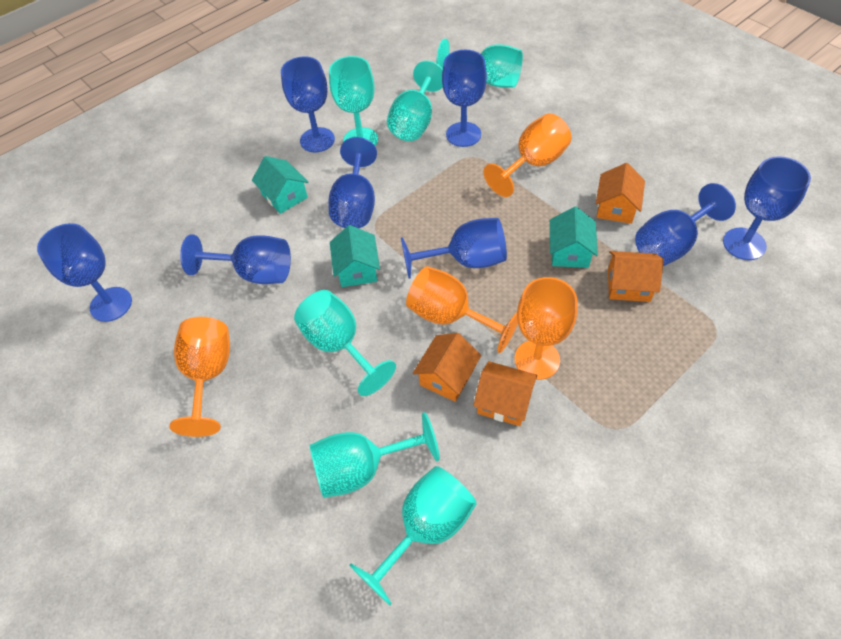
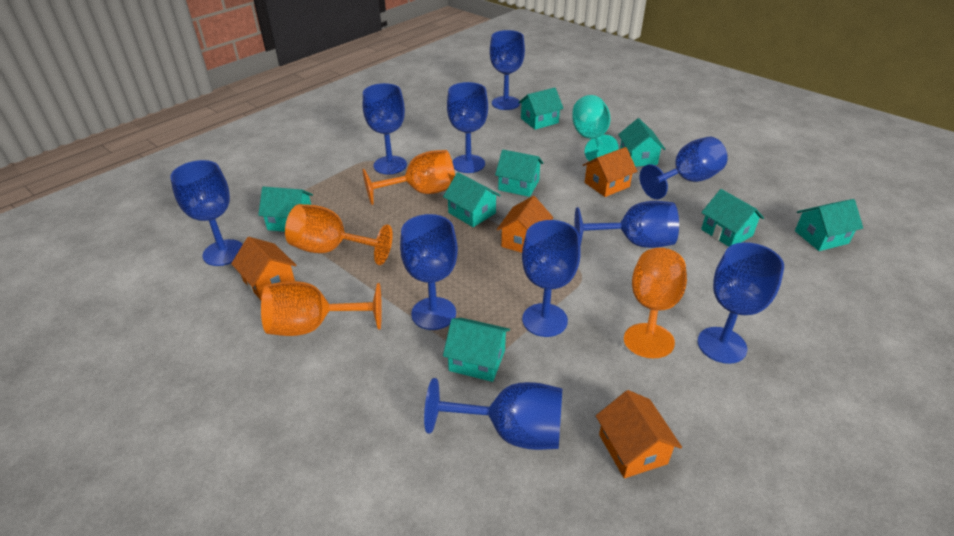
blue goblet: 8 -> 10
turquoise goblet: 6 -> 1
turquoise house: 3 -> 8

